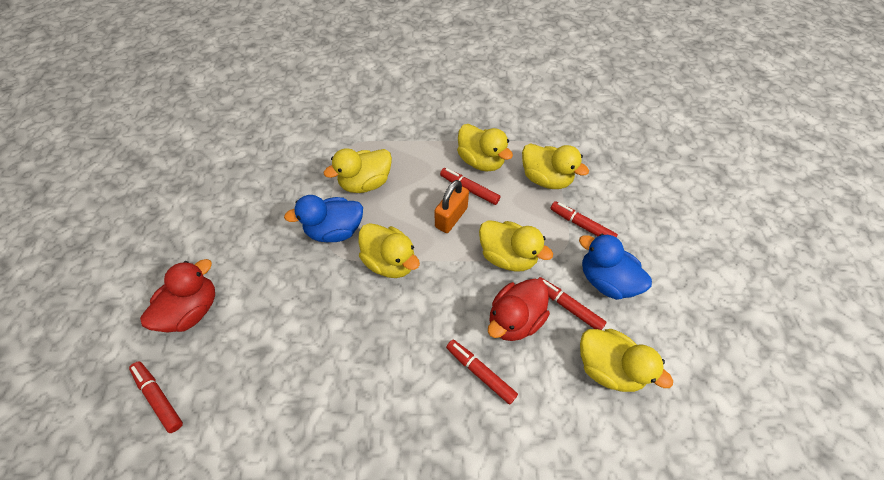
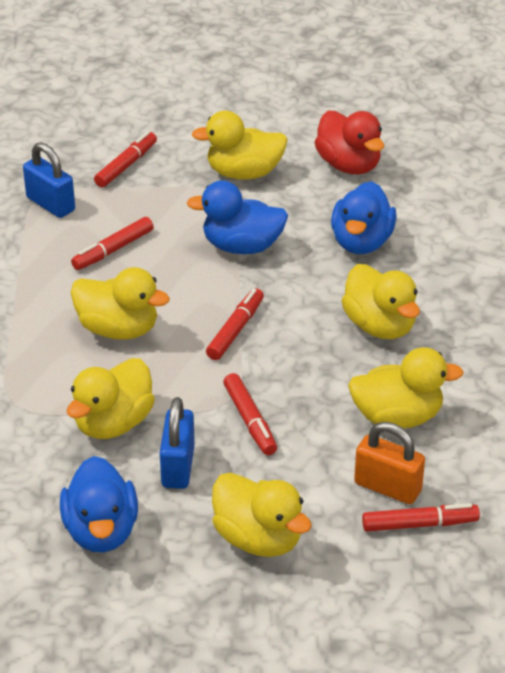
blue duck: 2 -> 3
blue padlock: 0 -> 2
red duck: 2 -> 1

